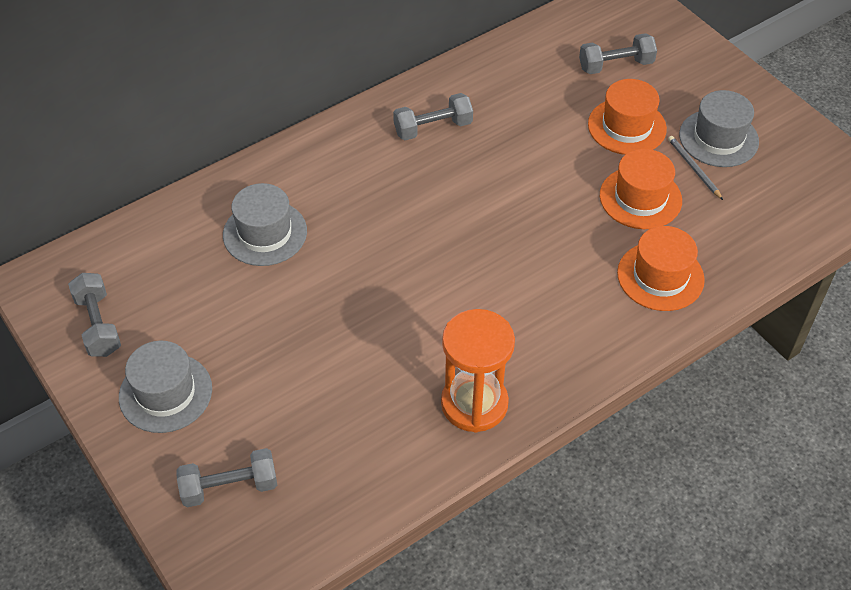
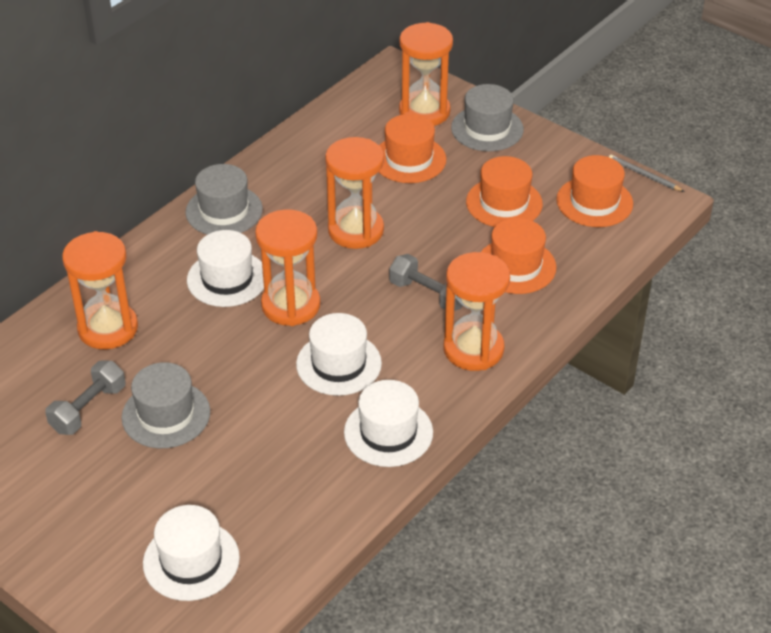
grey dumbbell: 4 -> 2
orange hat: 3 -> 4
orange hourglass: 1 -> 5
white hat: 0 -> 4

